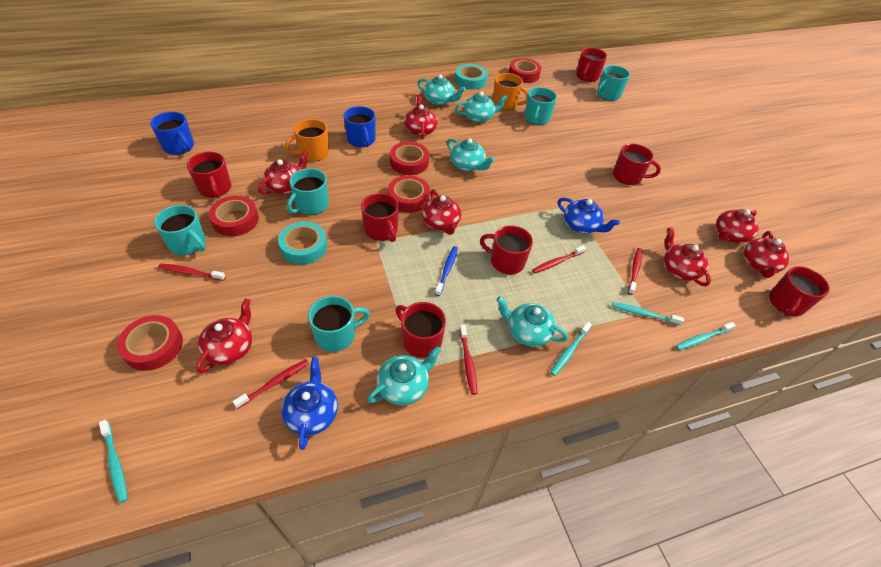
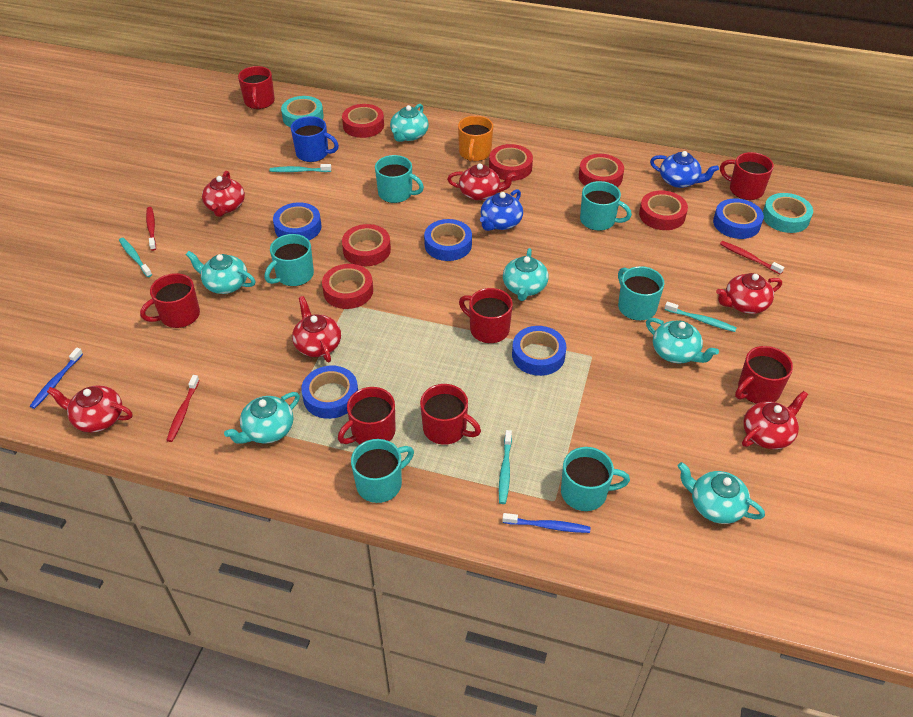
blue mug: 2 -> 1
blue tape: 0 -> 5
blue toothbrush: 1 -> 2
orange mug: 2 -> 1
red tape: 5 -> 6
red teapot: 7 -> 6
red toothbrush: 5 -> 3
turquoise mug: 5 -> 6
turquoise teapot: 5 -> 6

